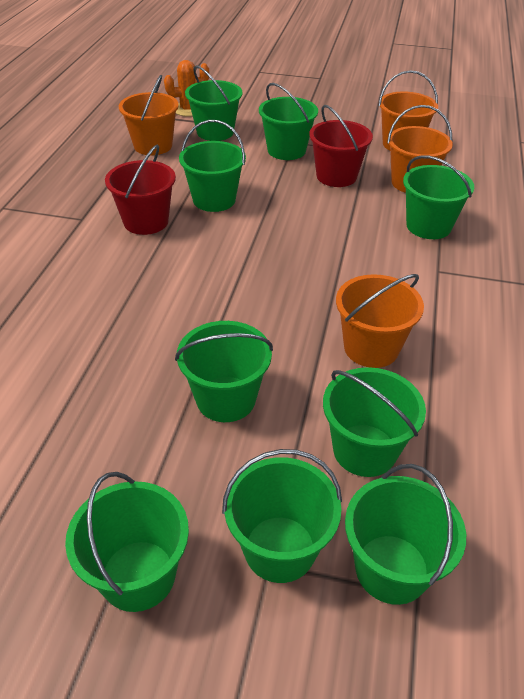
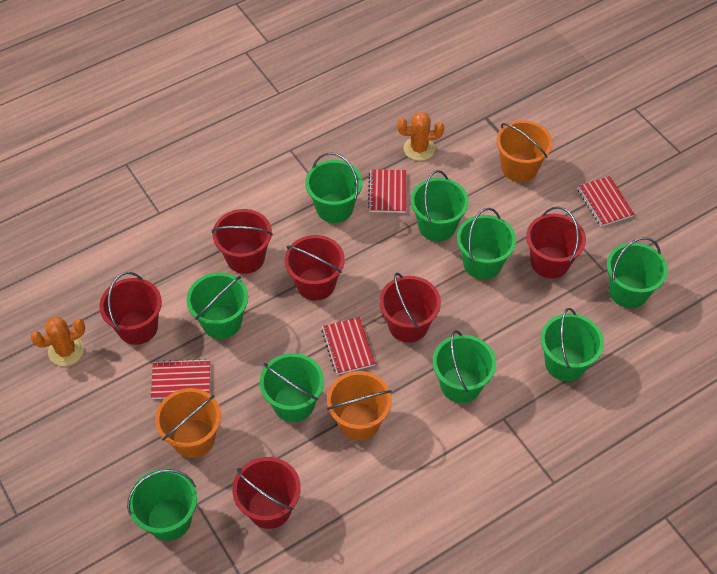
orange bucket: 4 -> 3
orange cactus: 1 -> 2
red bucket: 2 -> 6
red notebook: 0 -> 4

